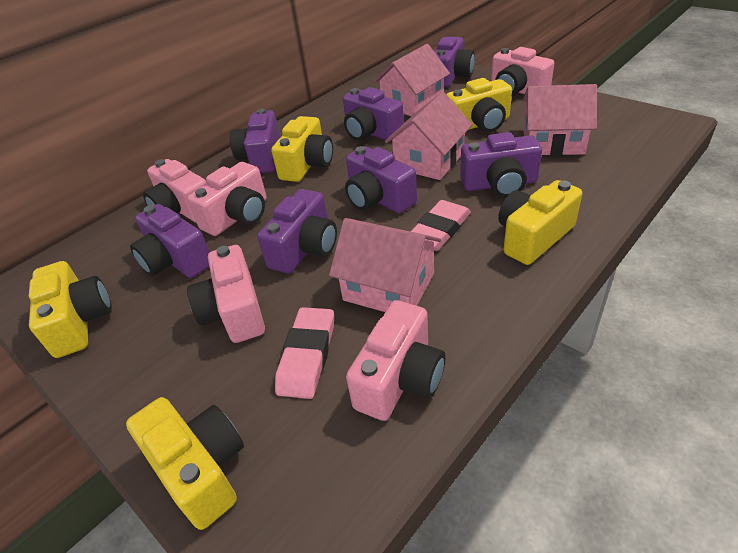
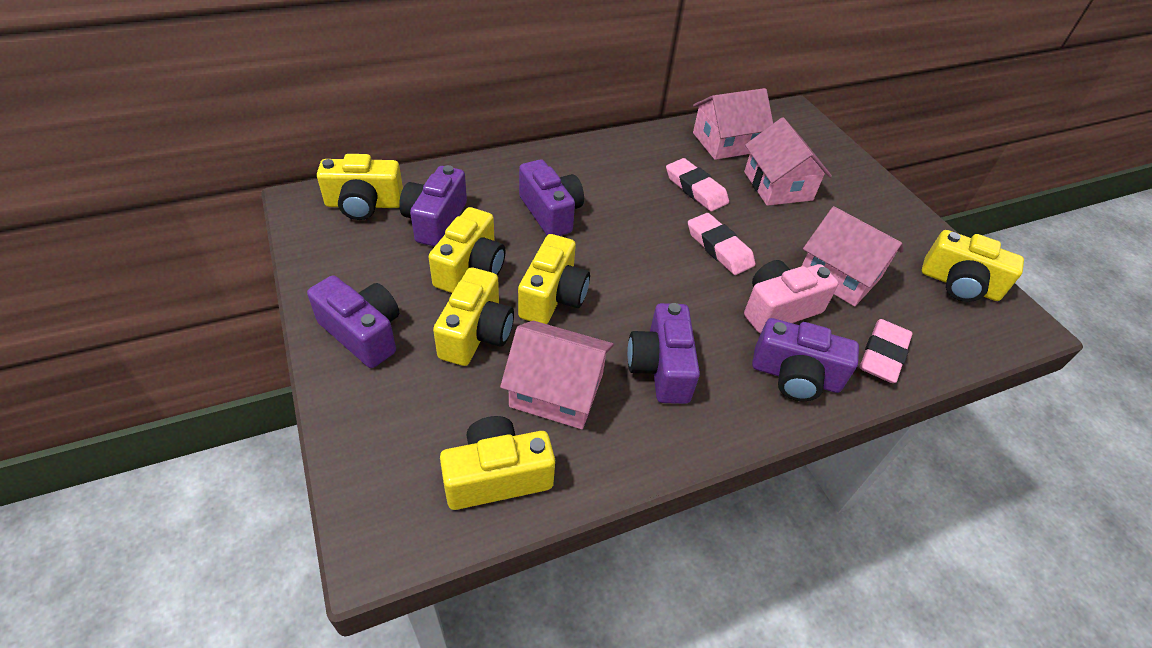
pink camera: 5 -> 1
pink eraser: 2 -> 3
purple camera: 7 -> 5
yellow camera: 5 -> 6

